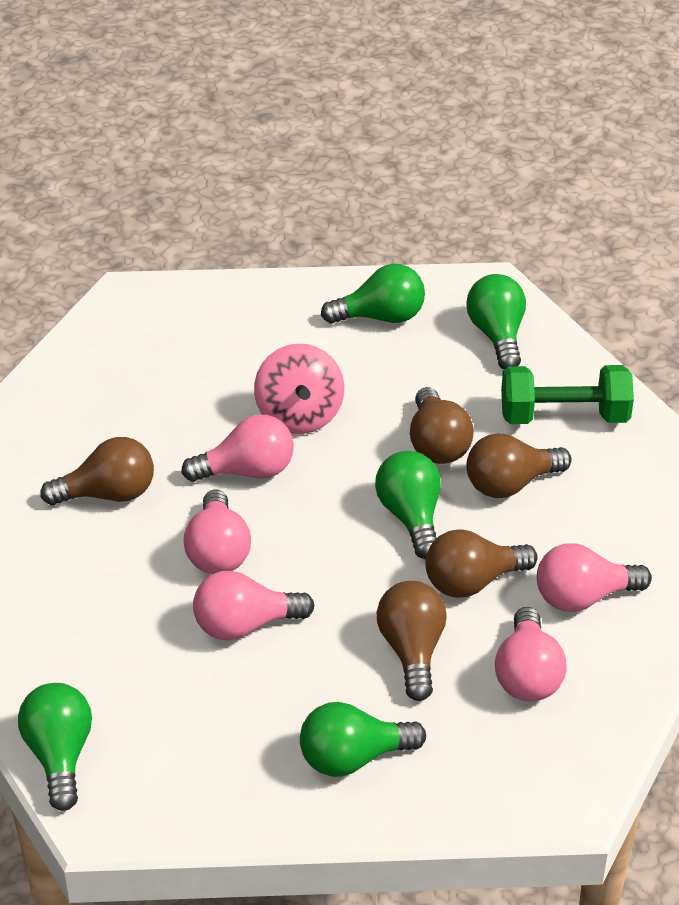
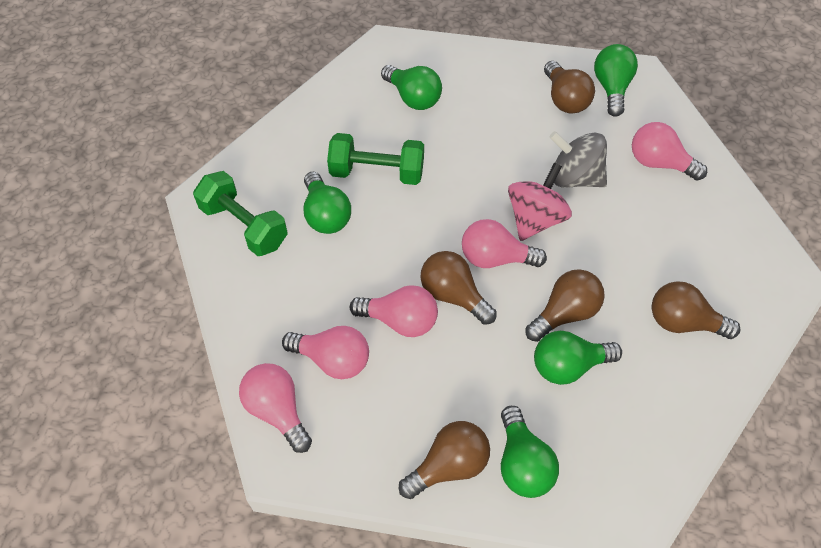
green dumbbell: 1 -> 2
grey spinning top: 0 -> 1

